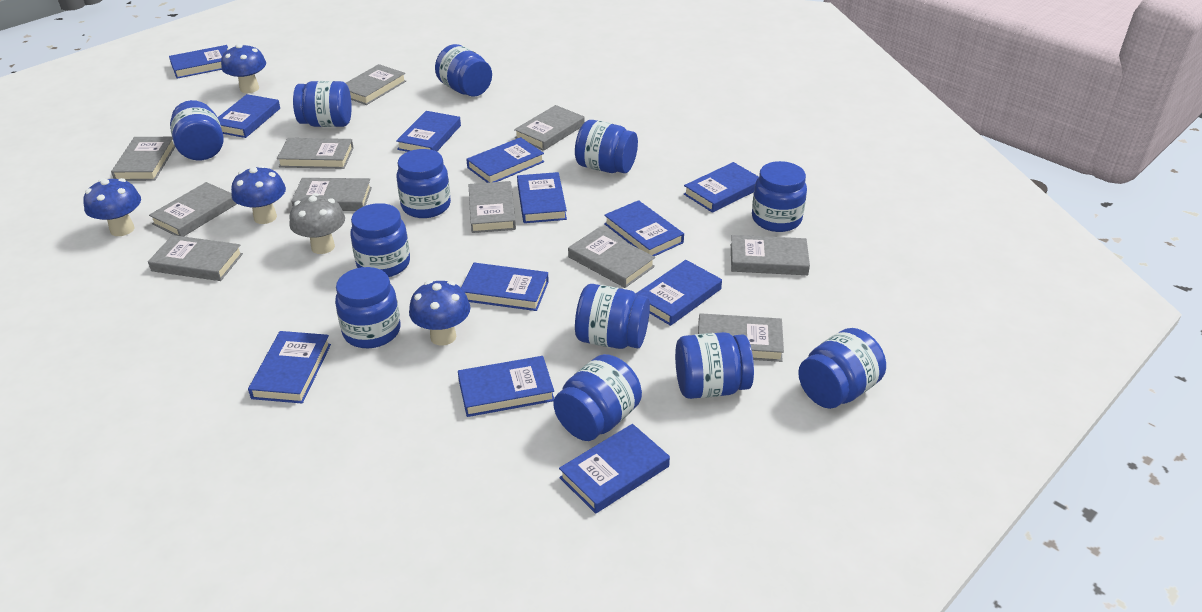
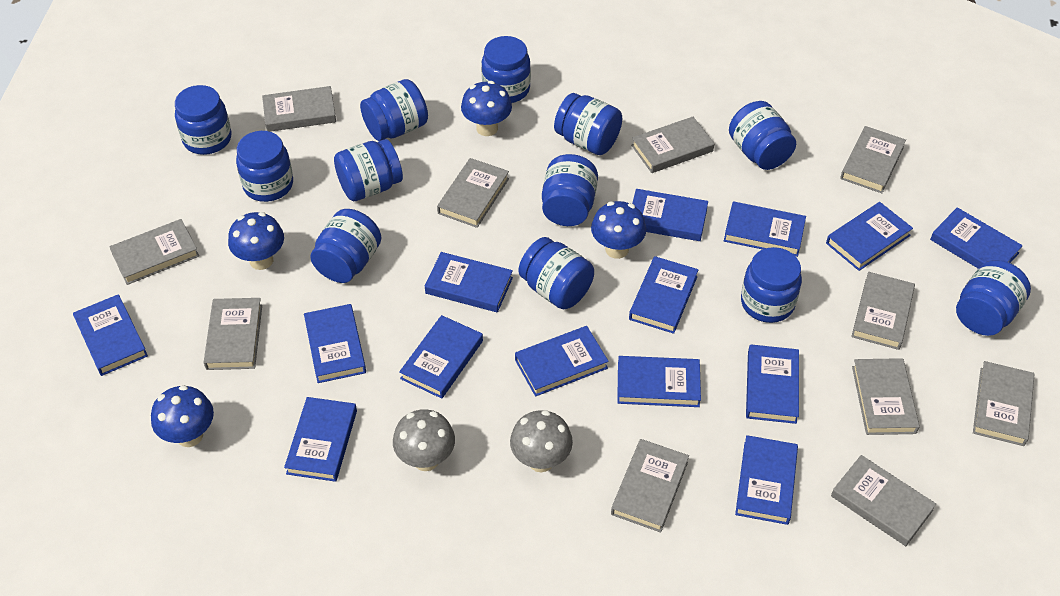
blue book: 12 -> 14
grey mushroom: 1 -> 2

